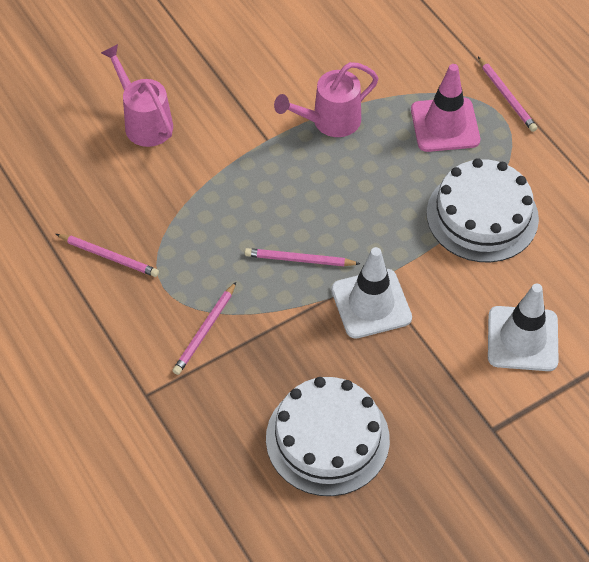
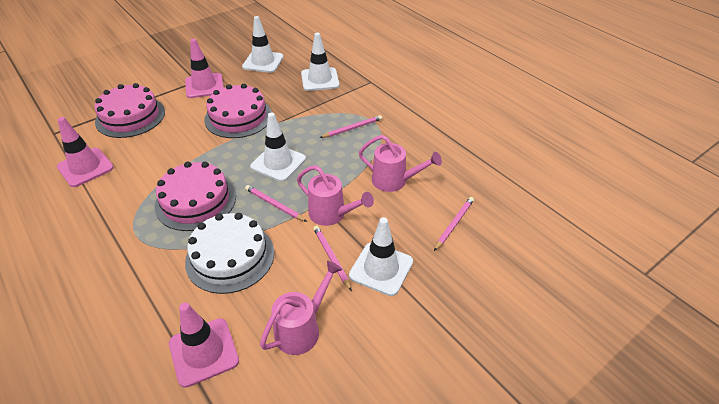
pink cake: 0 -> 3
pink traffic cone: 1 -> 3
pink watering can: 2 -> 3
white cake: 2 -> 1
white traffic cone: 2 -> 4

